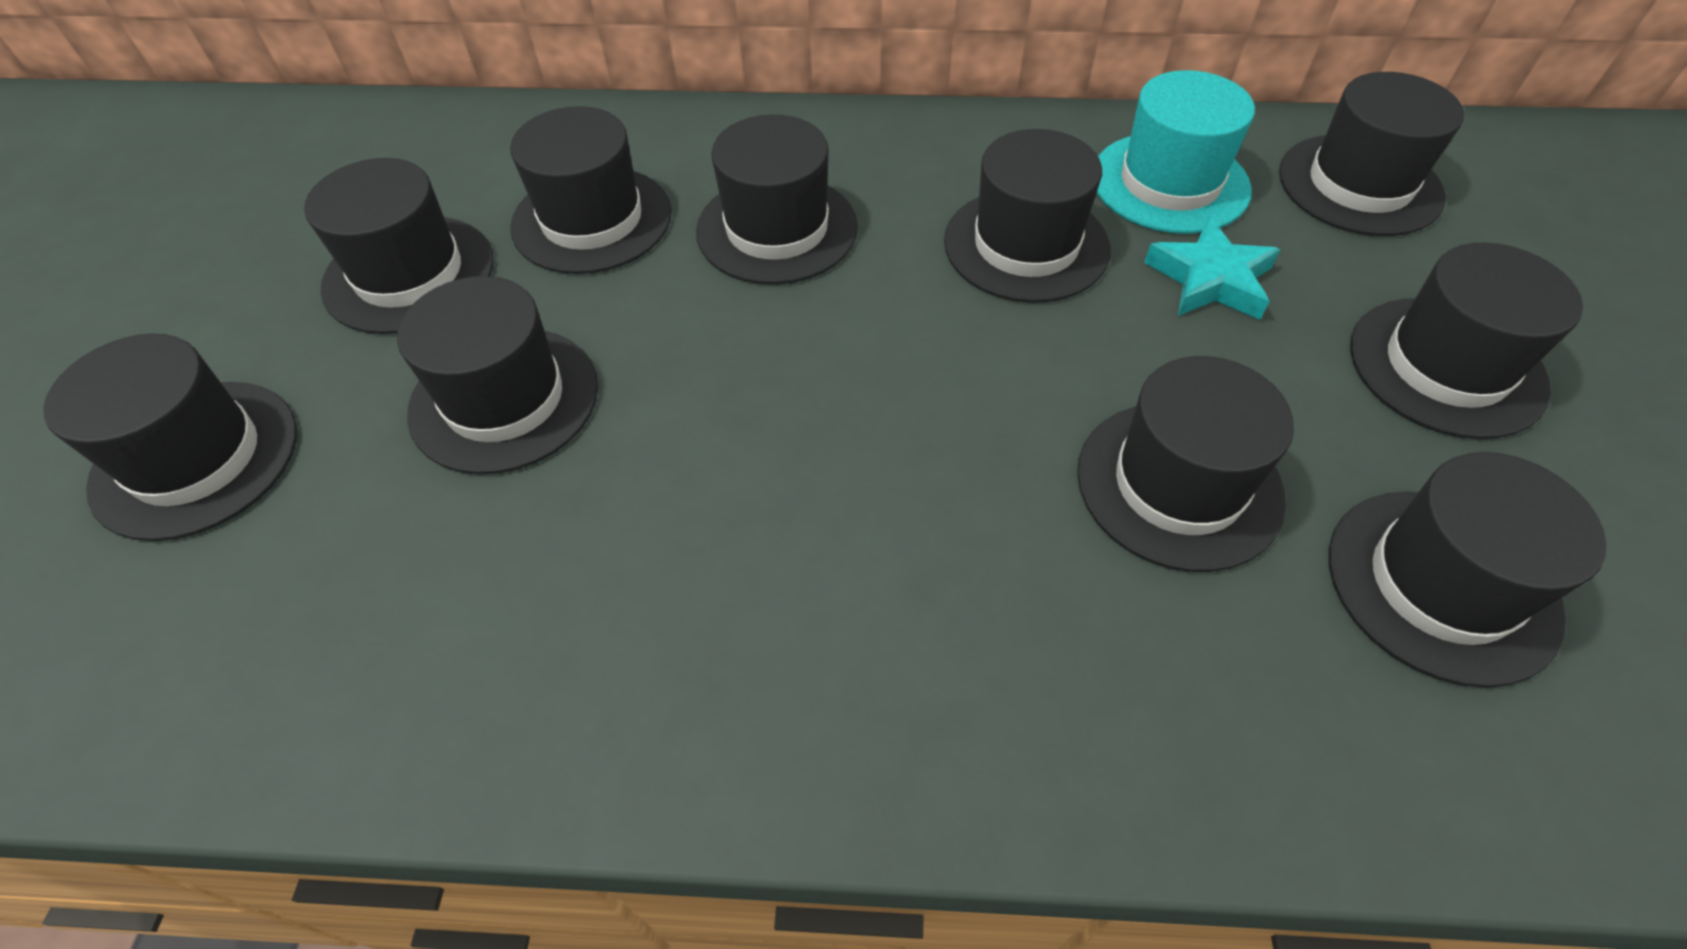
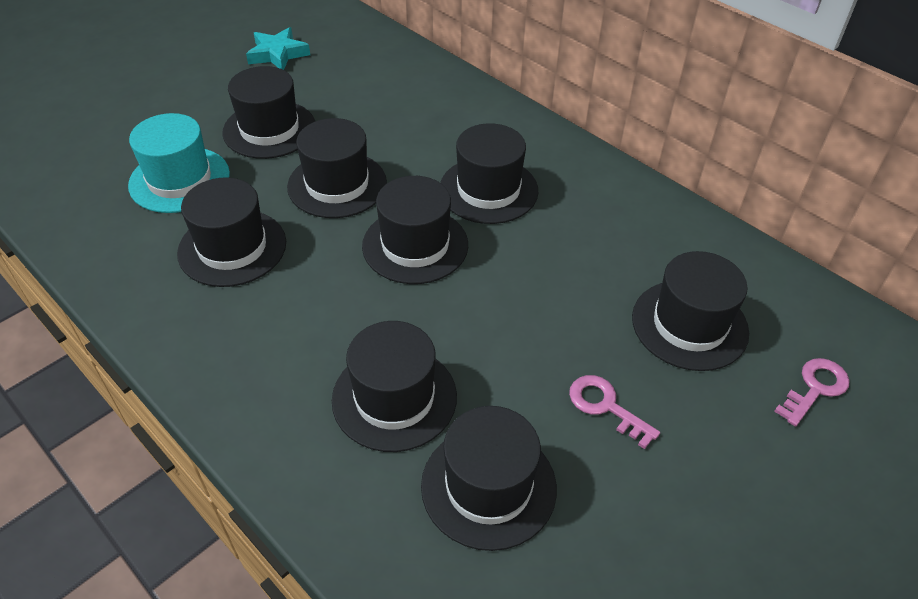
black hat: 10 -> 8
pink key: 0 -> 2

